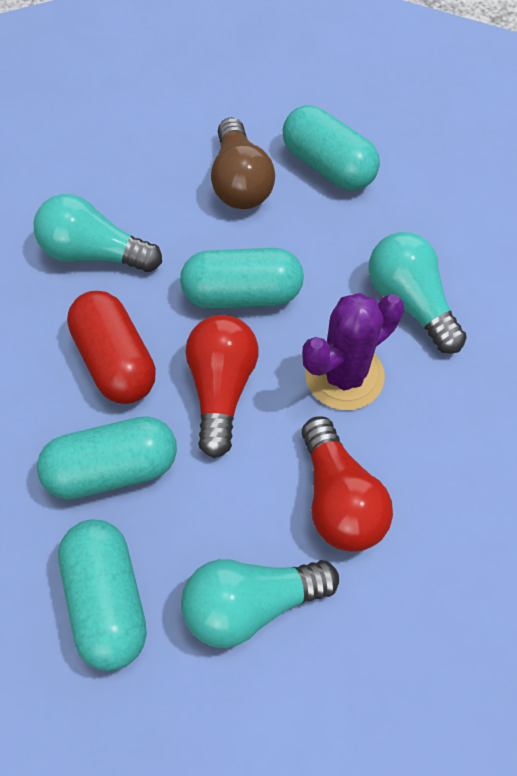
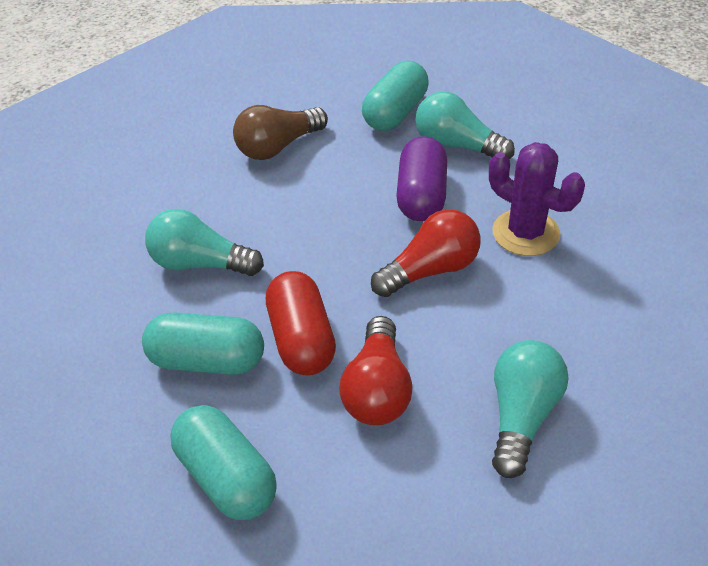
purple capsule: 0 -> 1
turquoise capsule: 4 -> 3

